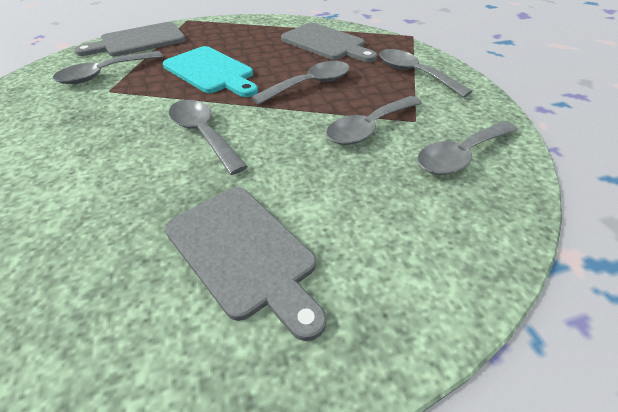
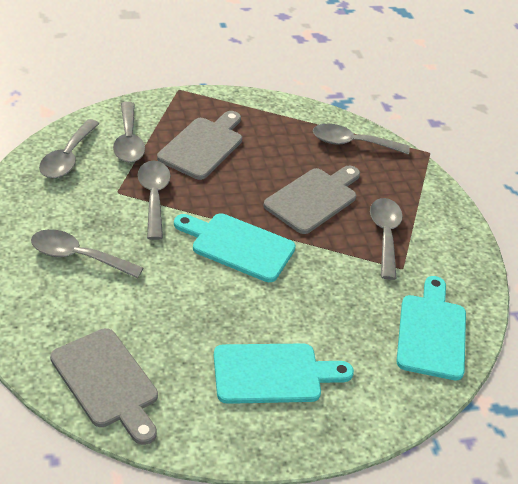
turquoise cutting board: 1 -> 3

